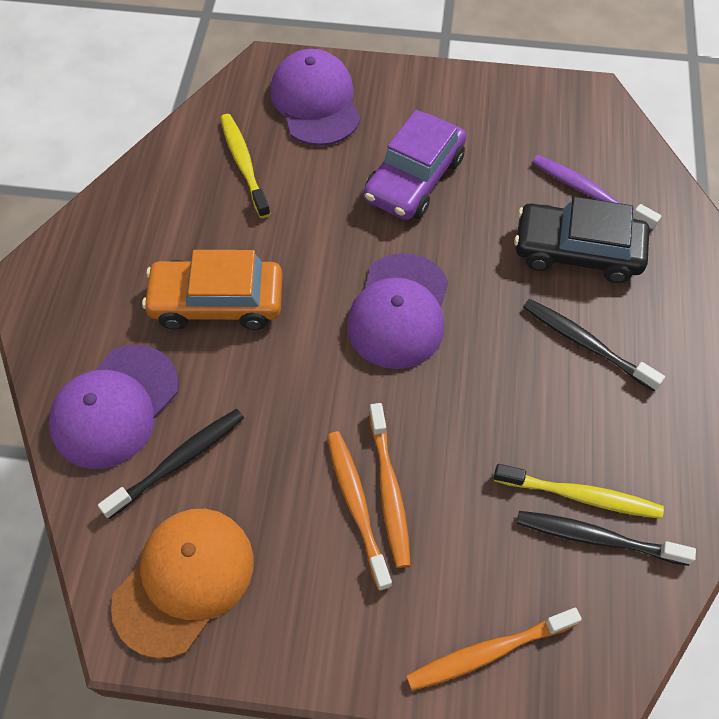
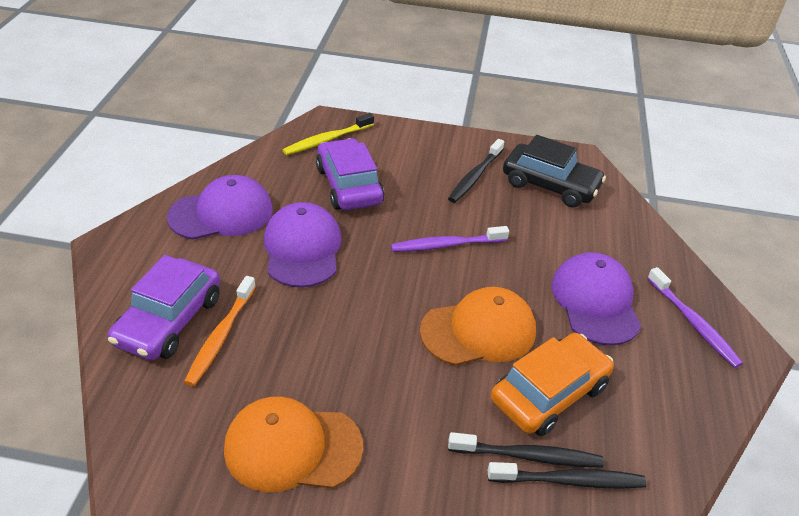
orange cap: 1 -> 2
orange toothbrush: 3 -> 1
purple car: 1 -> 2
purple toothbrush: 1 -> 2
yellow toothbrush: 2 -> 1

